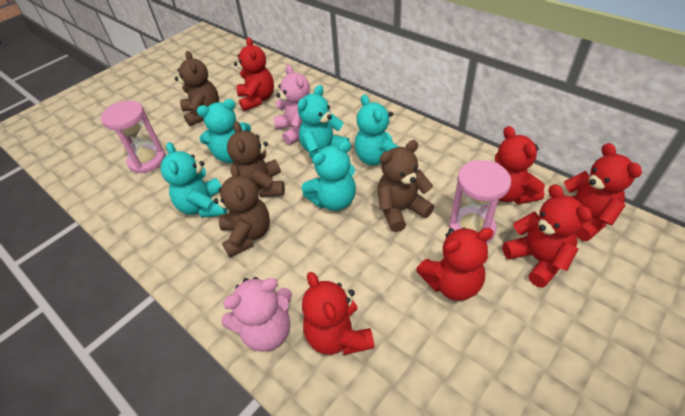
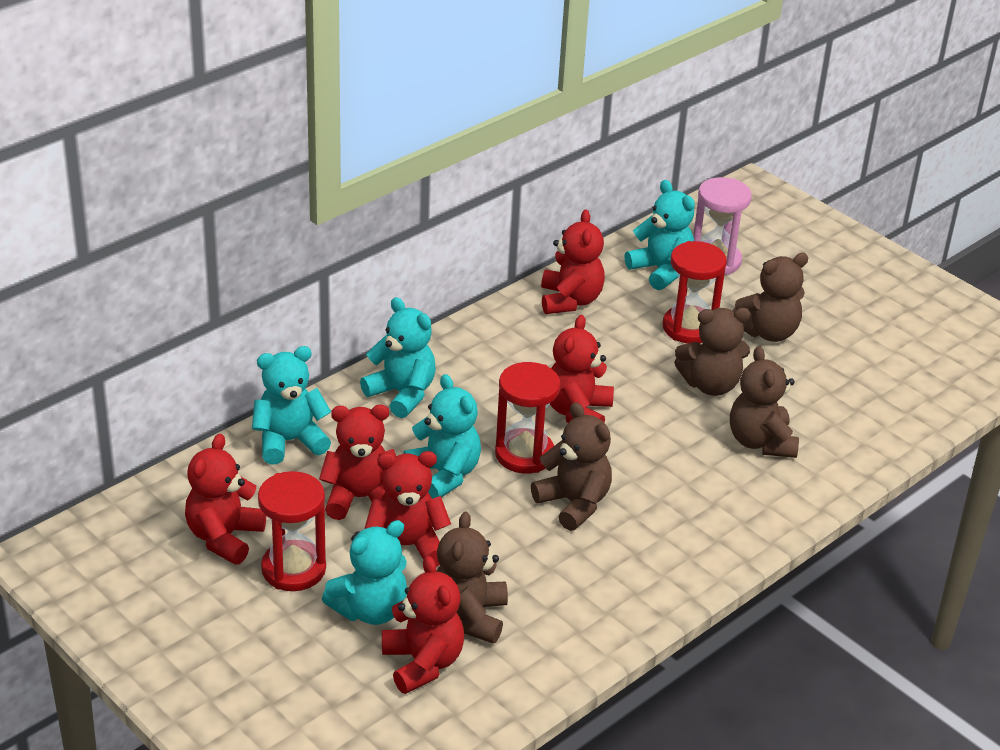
brown teddy bear: 4 -> 5
pink hourglass: 2 -> 1
pink teddy bear: 2 -> 0
red hourglass: 0 -> 3

